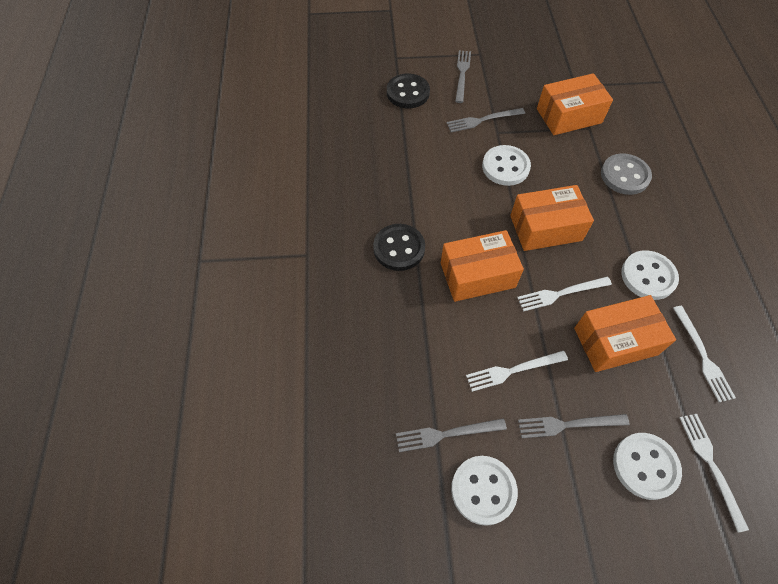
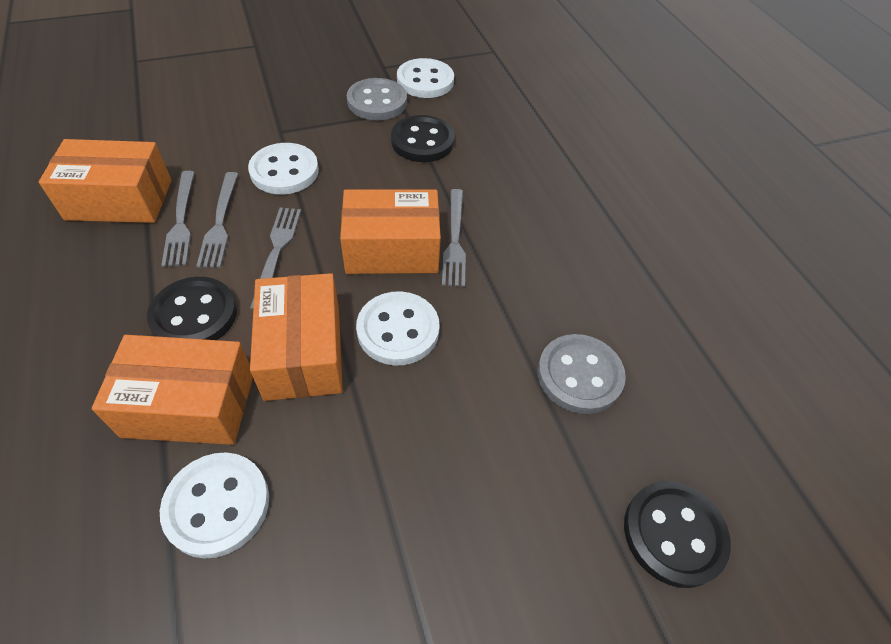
black button: 2 -> 3
grey button: 1 -> 2
white fork: 4 -> 0

